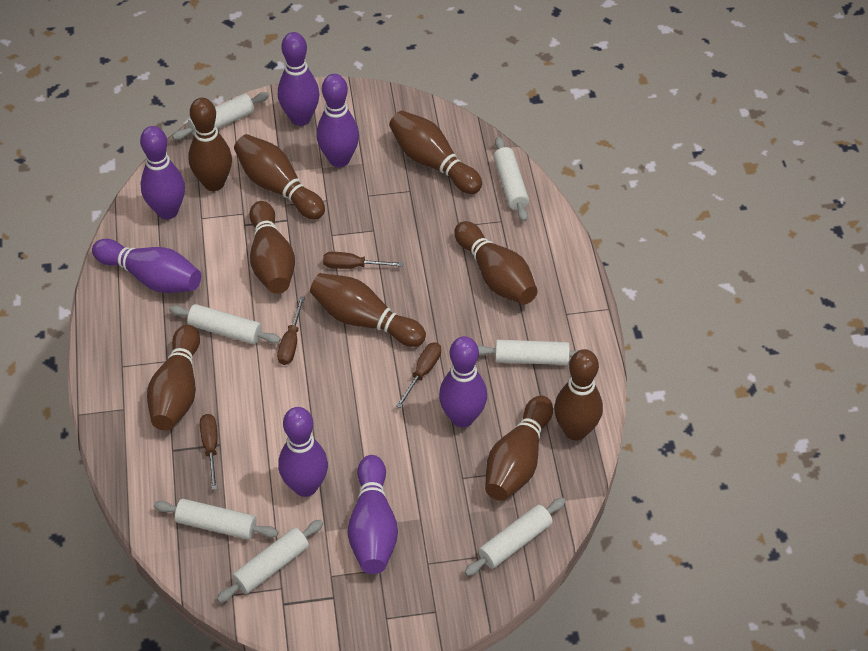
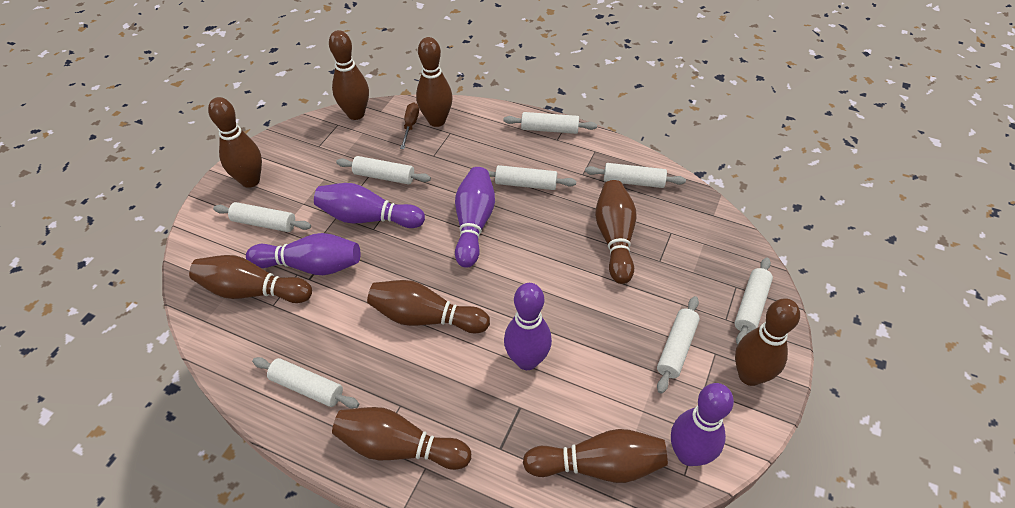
brown screwdriver: 4 -> 1
purple bowling pin: 7 -> 5
white rolling pin: 7 -> 8

